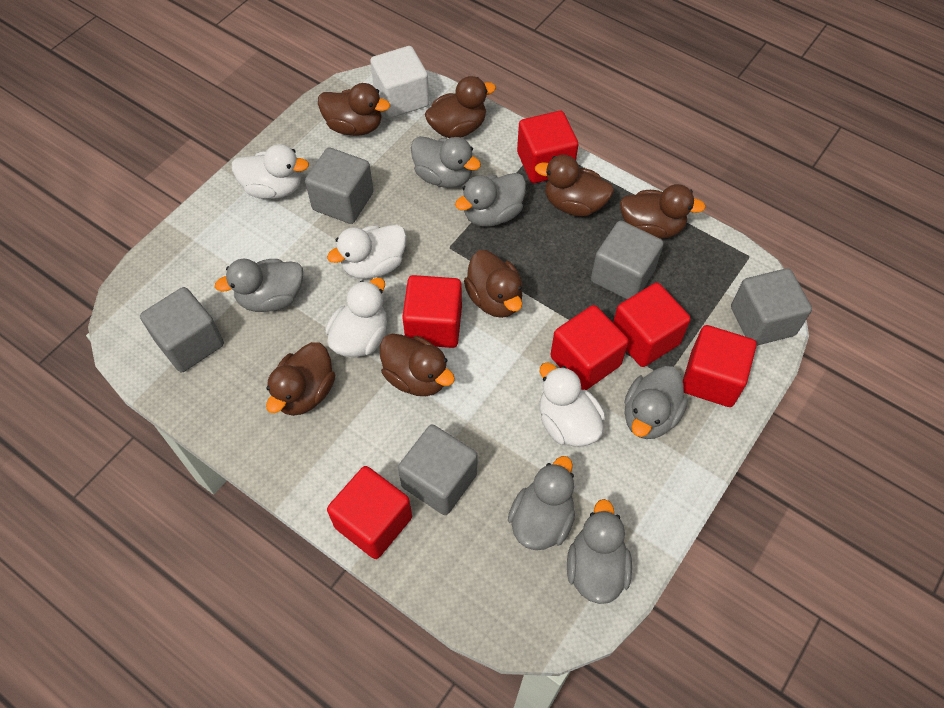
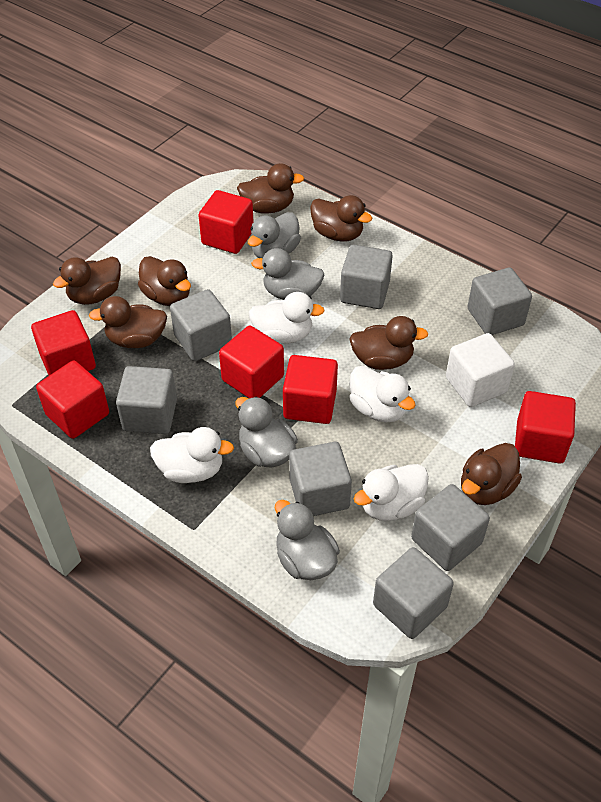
grey cube: 5 -> 7
grey duck: 6 -> 4

